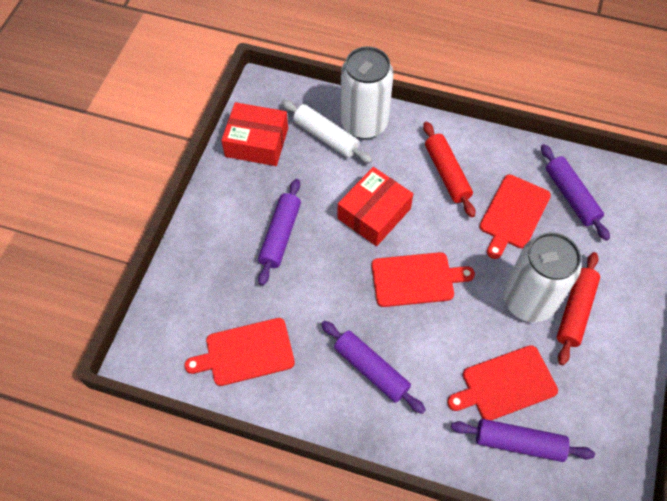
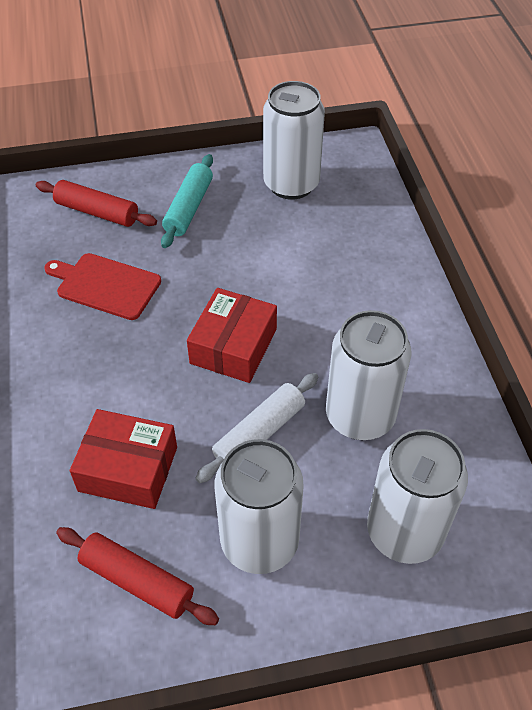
purple rolling pin: 4 -> 0
red cutting board: 4 -> 1
turquoise rolling pin: 0 -> 1
white can: 2 -> 4

